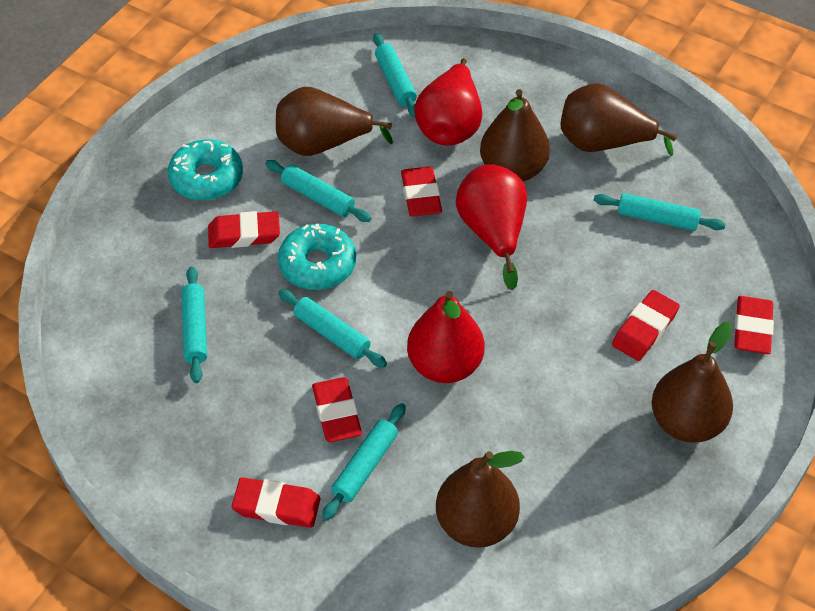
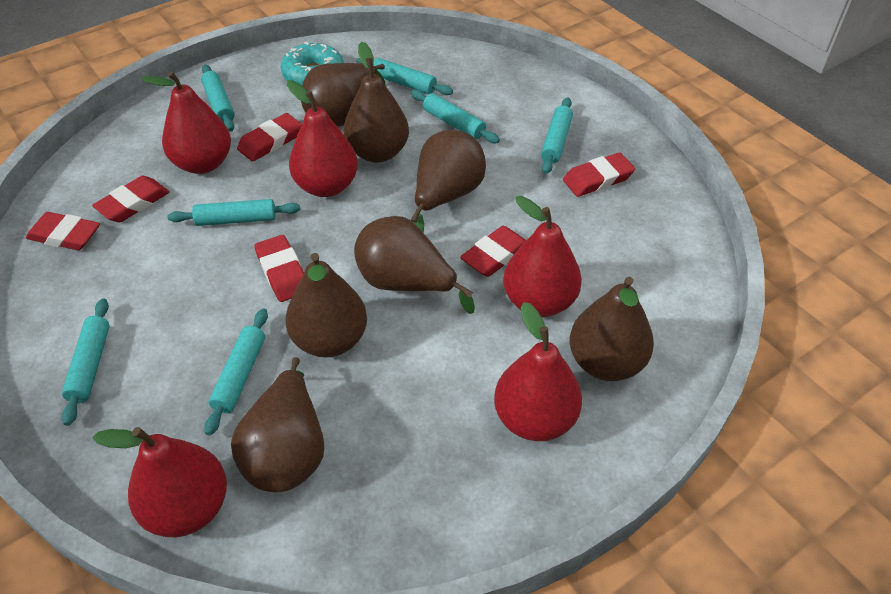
brown pear: 5 -> 7
red pear: 3 -> 5
turquoise donut: 2 -> 1
turquoise rolling pin: 6 -> 7

